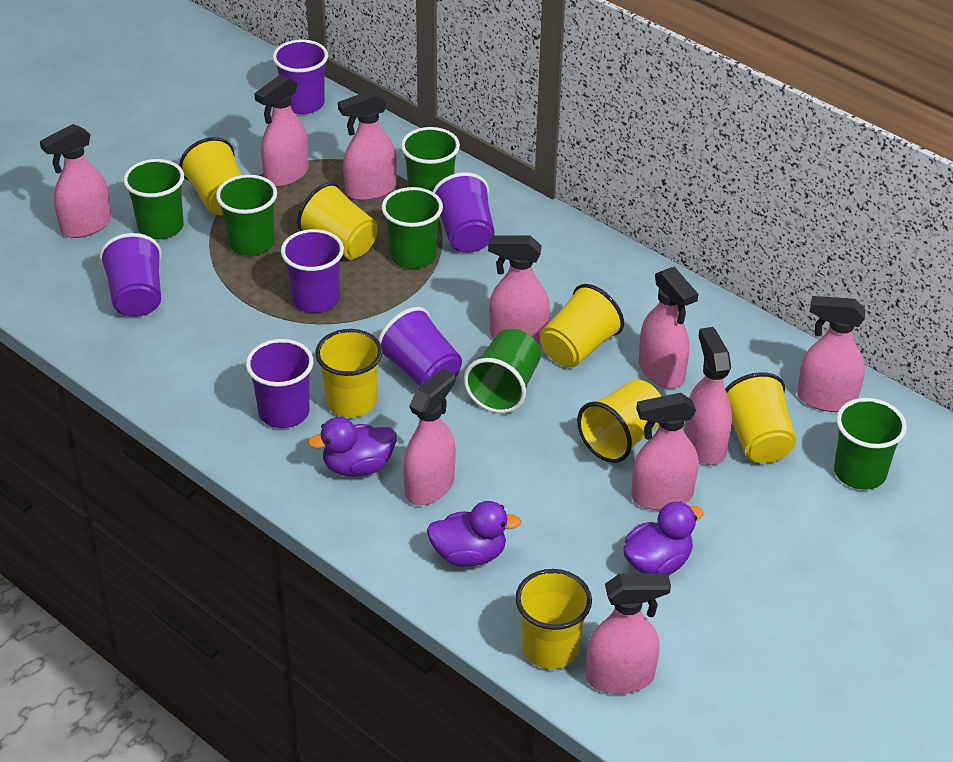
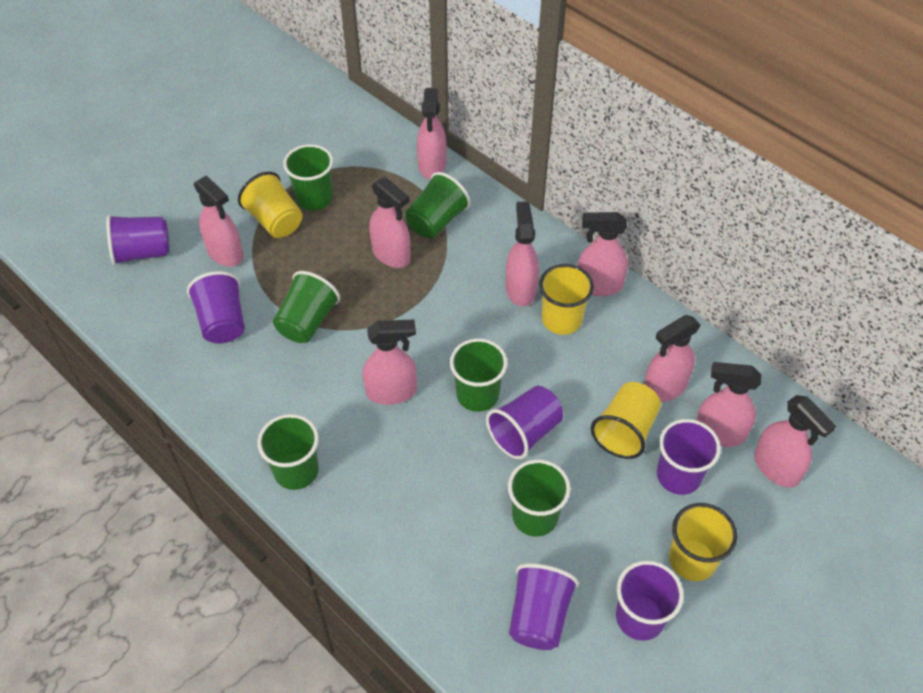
pink spray bottle: 10 -> 9
purple duck: 3 -> 0
yellow cup: 7 -> 4

